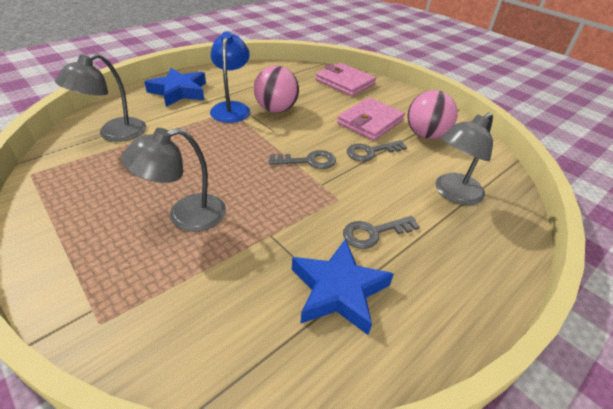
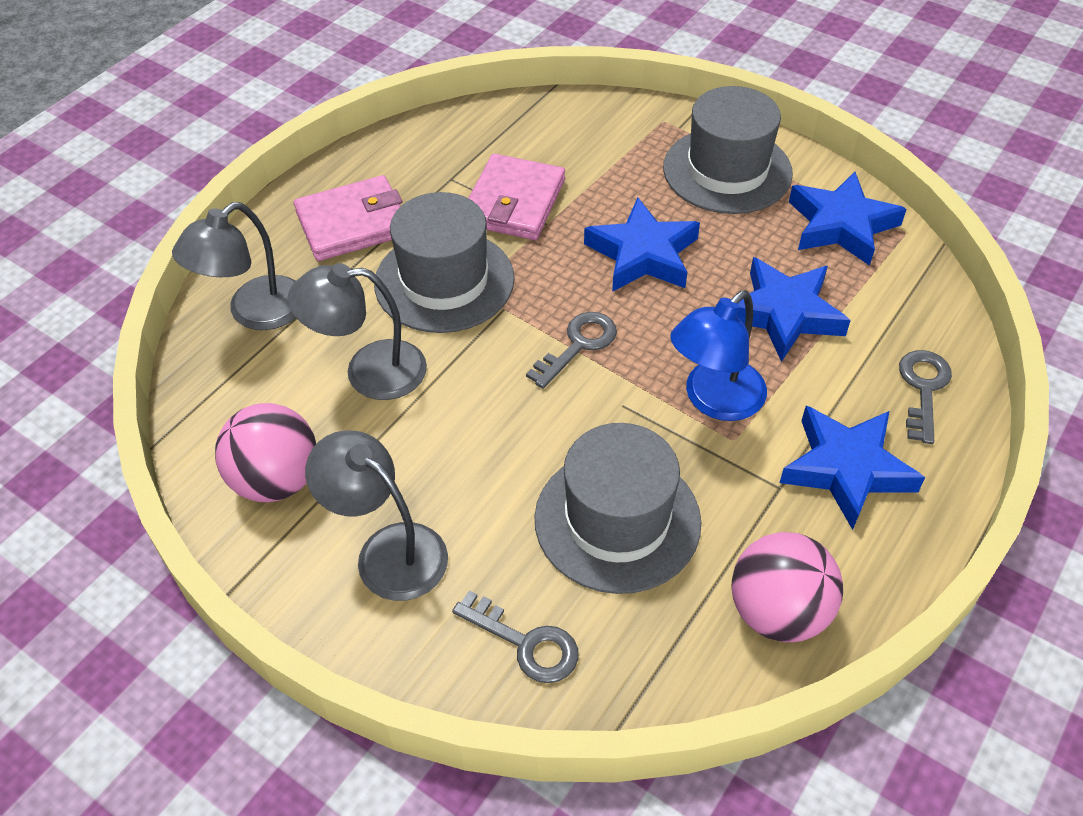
blue star: 2 -> 4
grey hat: 0 -> 3

